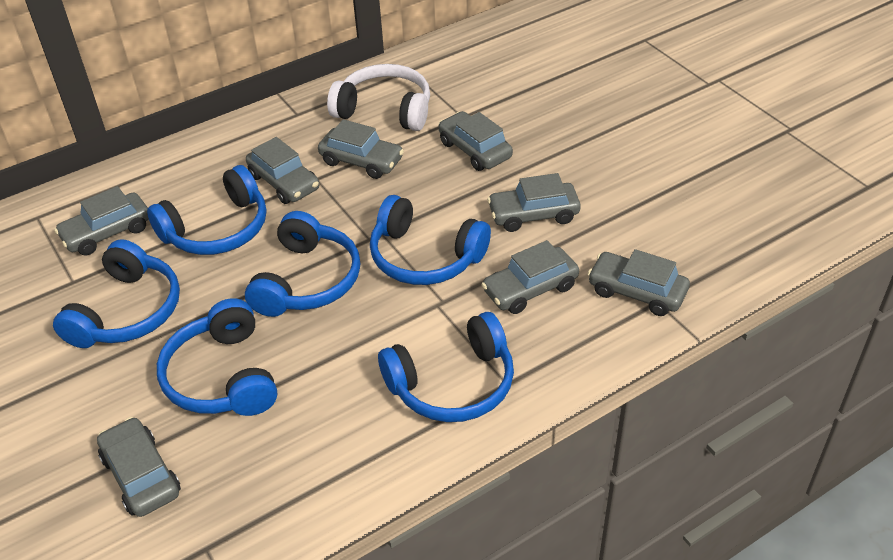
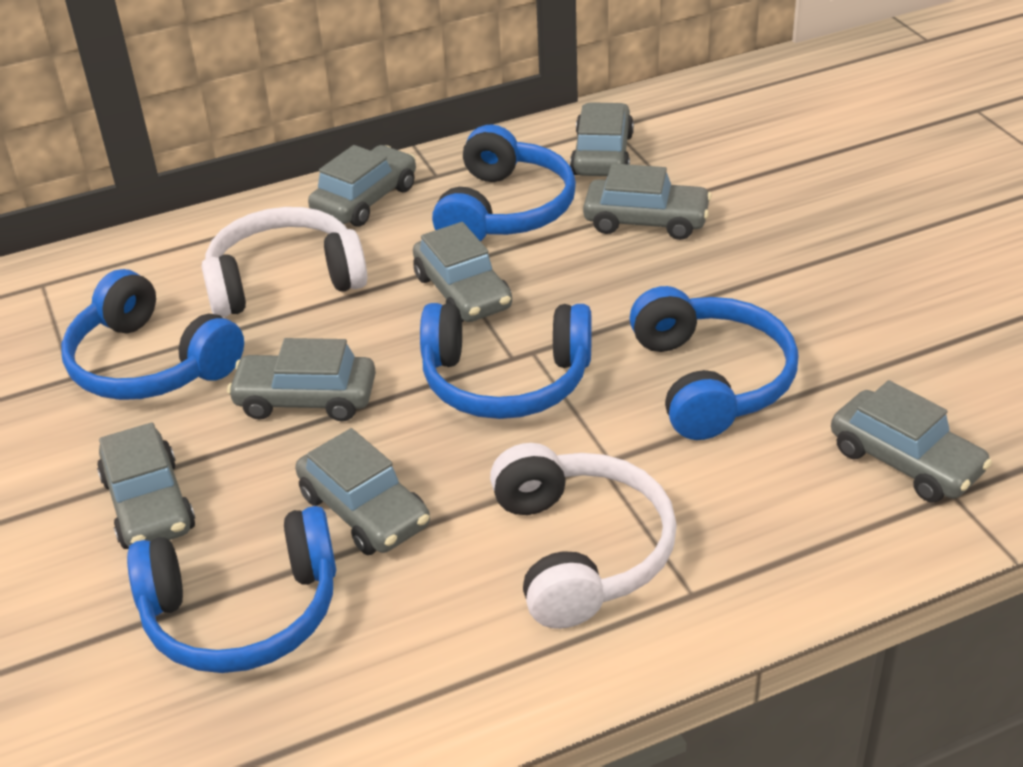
blue headphones: 6 -> 5
white headphones: 1 -> 2

